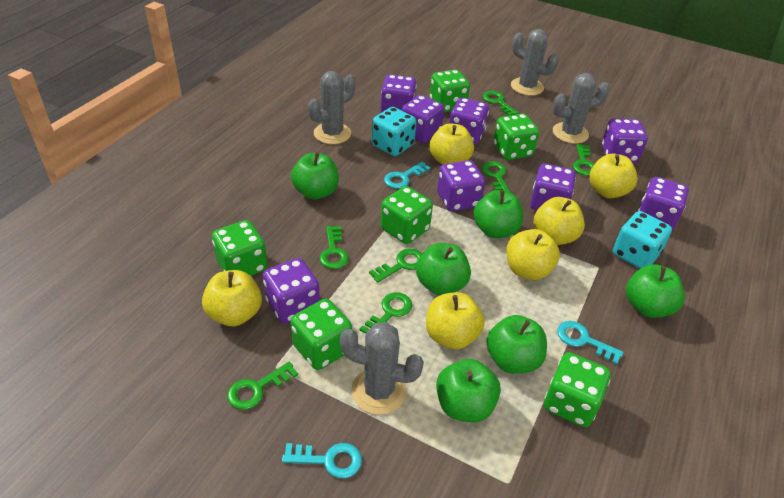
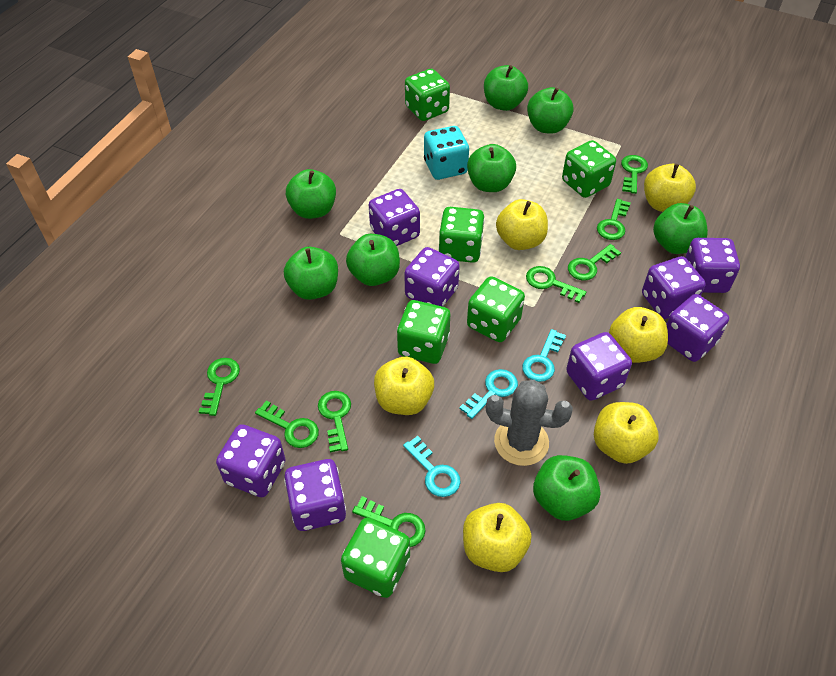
green apple: 6 -> 8
green key: 7 -> 8
grey cactus: 4 -> 1
turquoise dice: 2 -> 1

